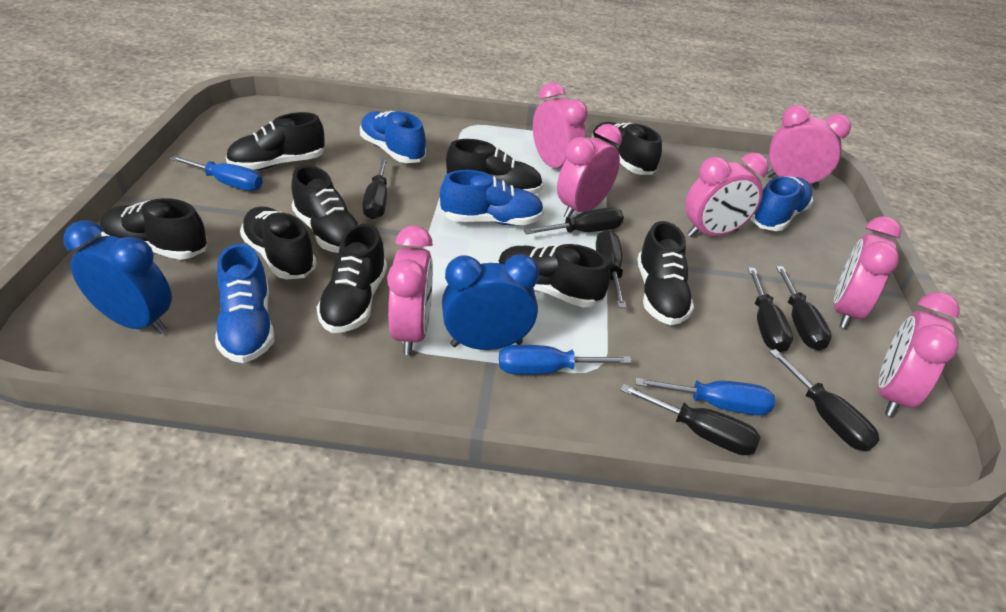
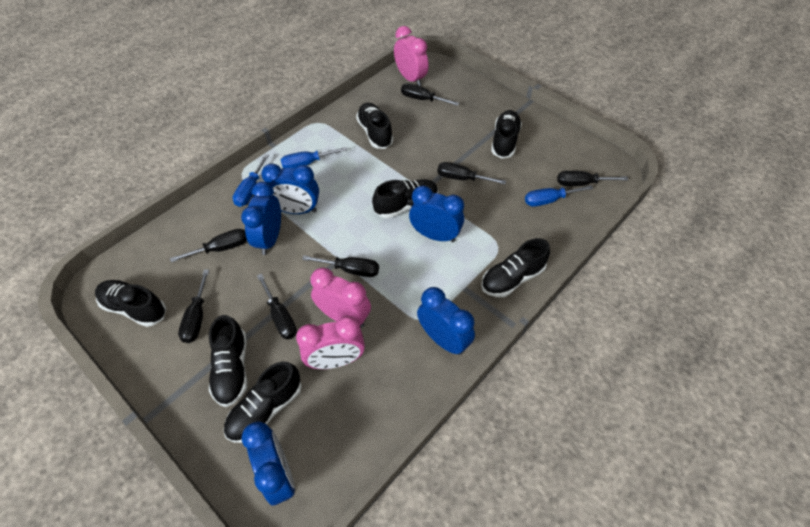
black shoe: 9 -> 7
blue clock: 2 -> 5
blue shoe: 4 -> 0
pink clock: 7 -> 3

